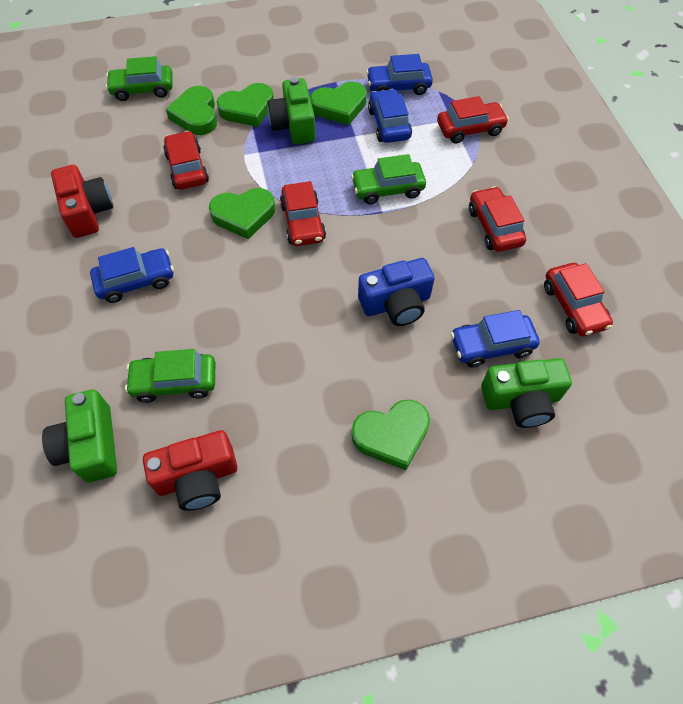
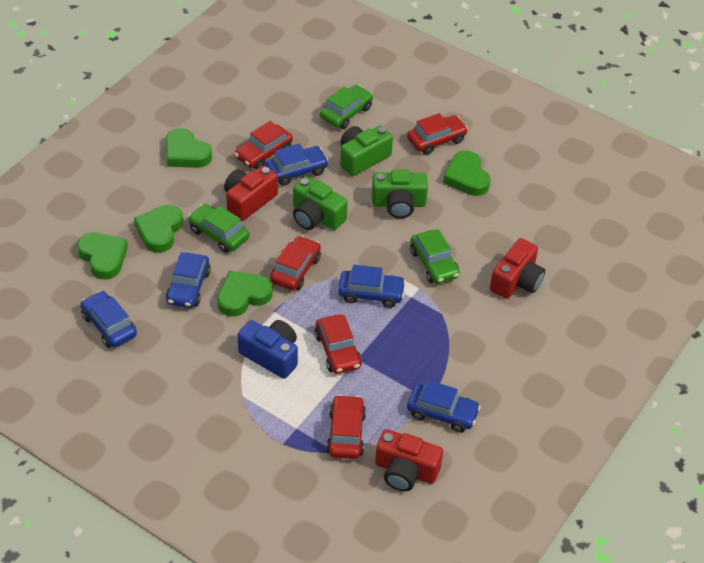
blue car: 4 -> 5
red camera: 2 -> 3

